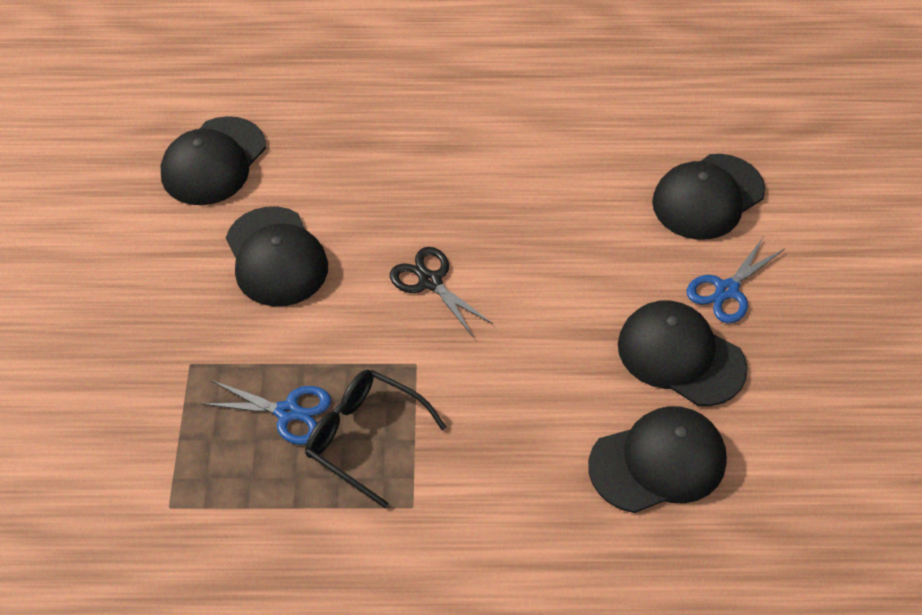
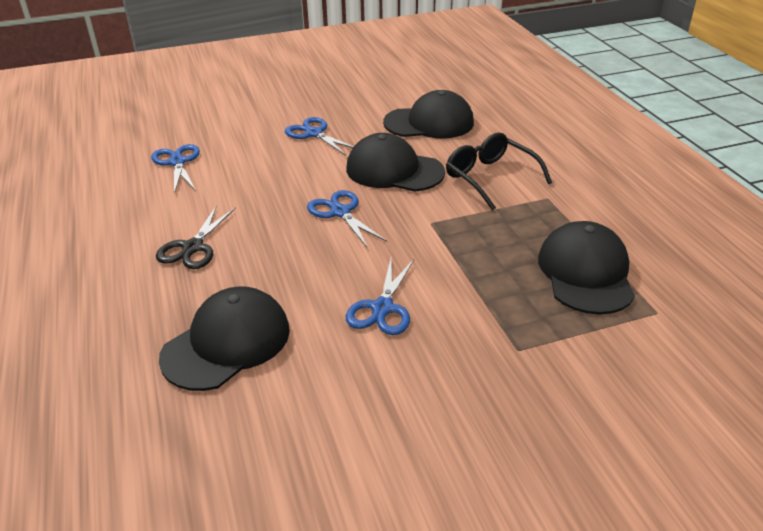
black cap: 5 -> 4
blue scissors: 2 -> 4

